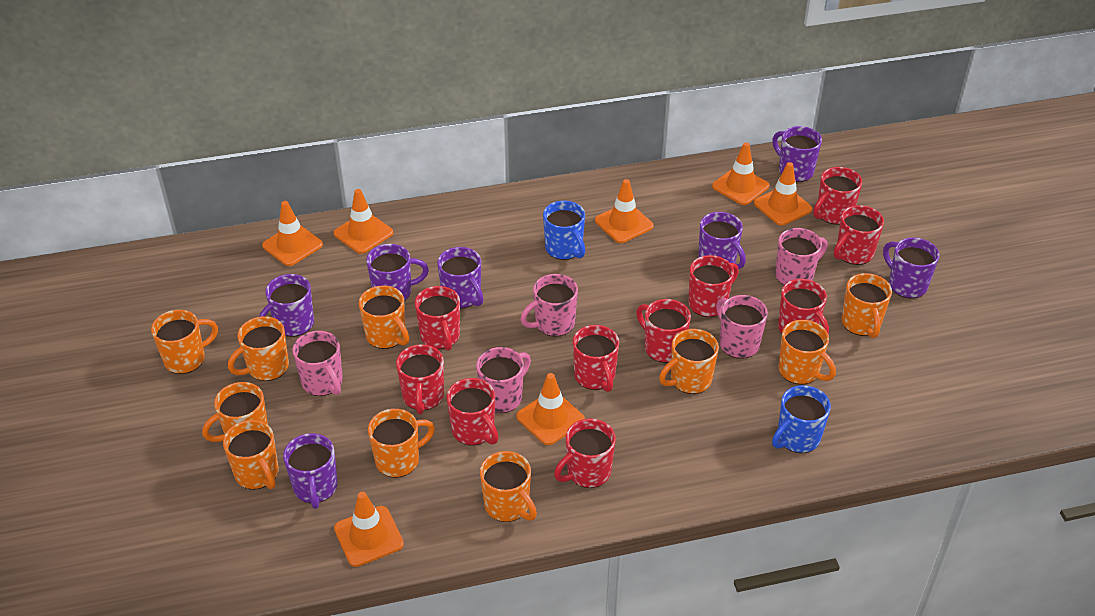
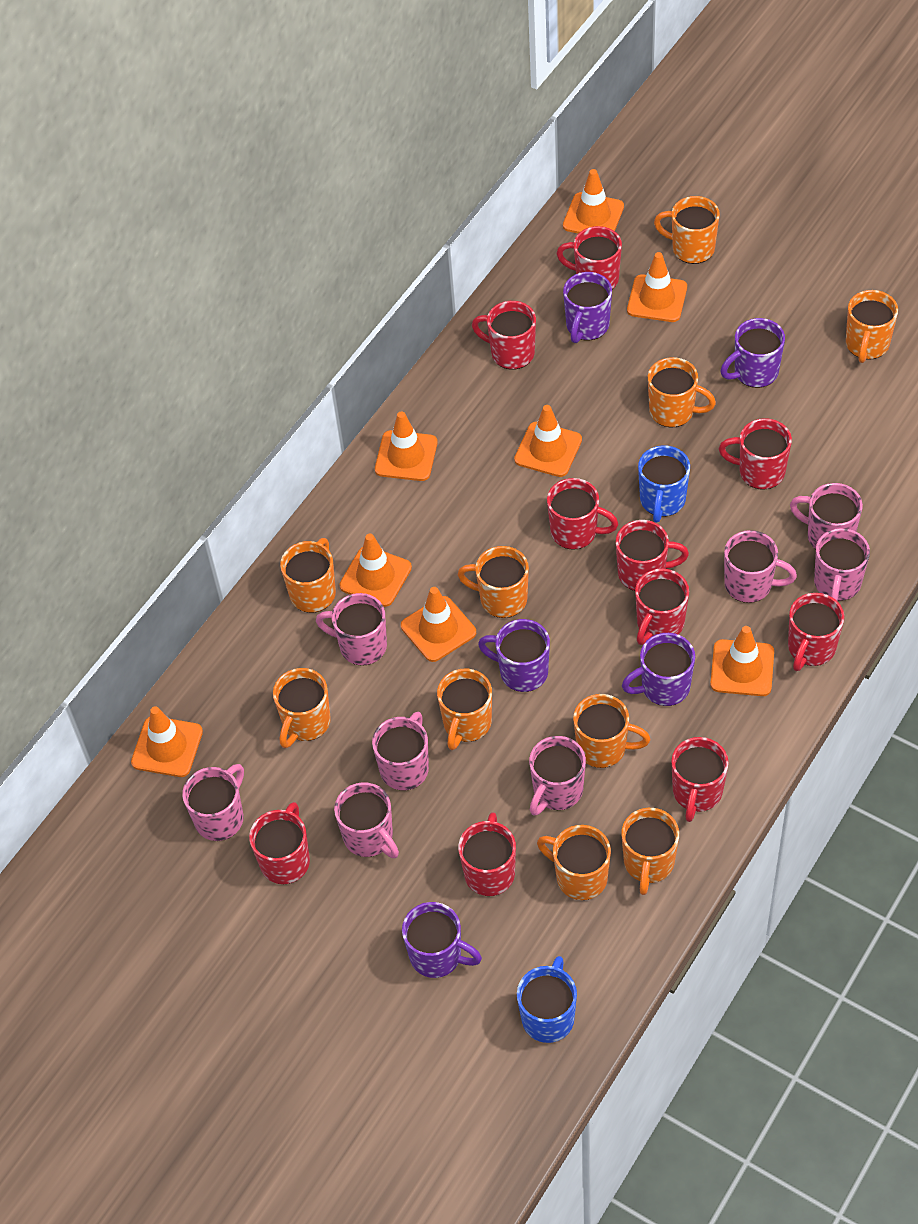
orange traffic cone: 7 -> 8
pink mug: 5 -> 8
purple mug: 7 -> 5

